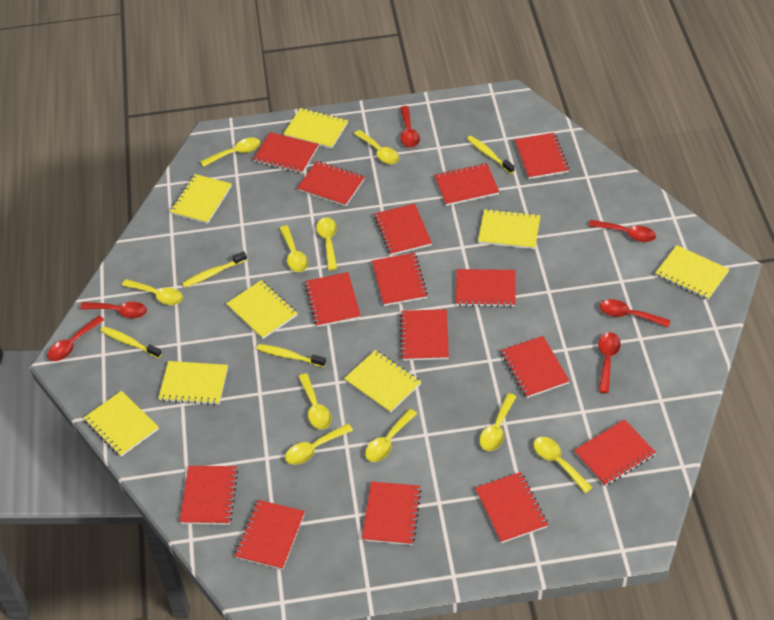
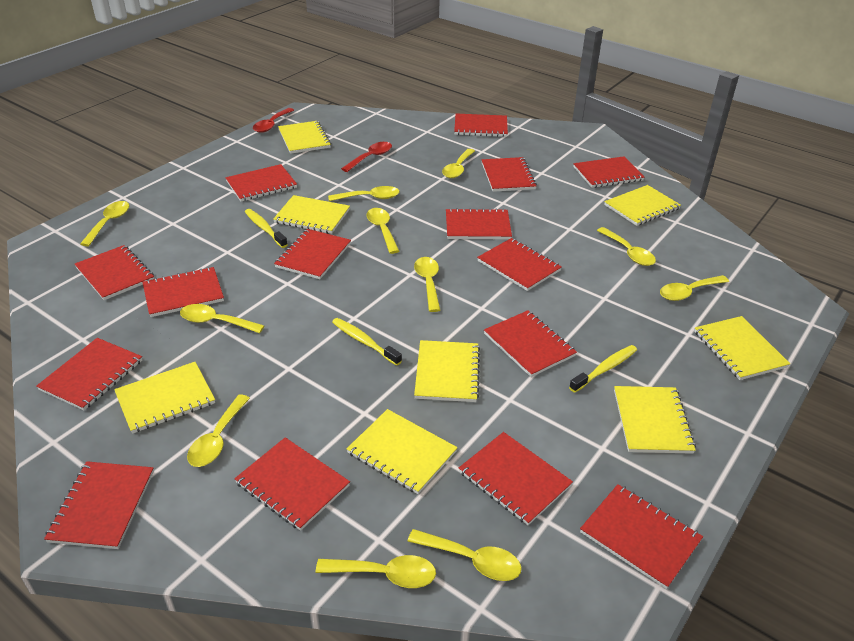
red spoon: 6 -> 2
yellow spoon: 10 -> 11
yellow toothbrush: 4 -> 3

